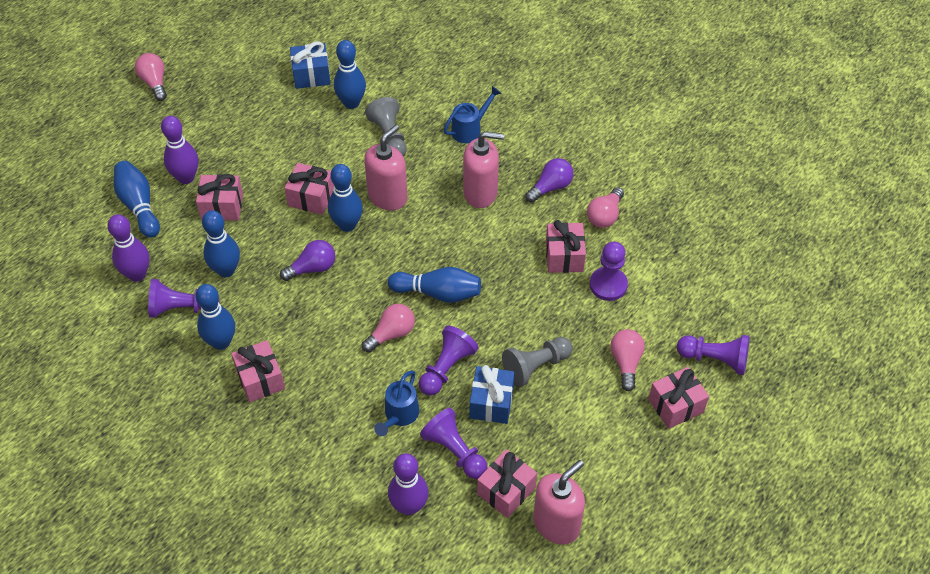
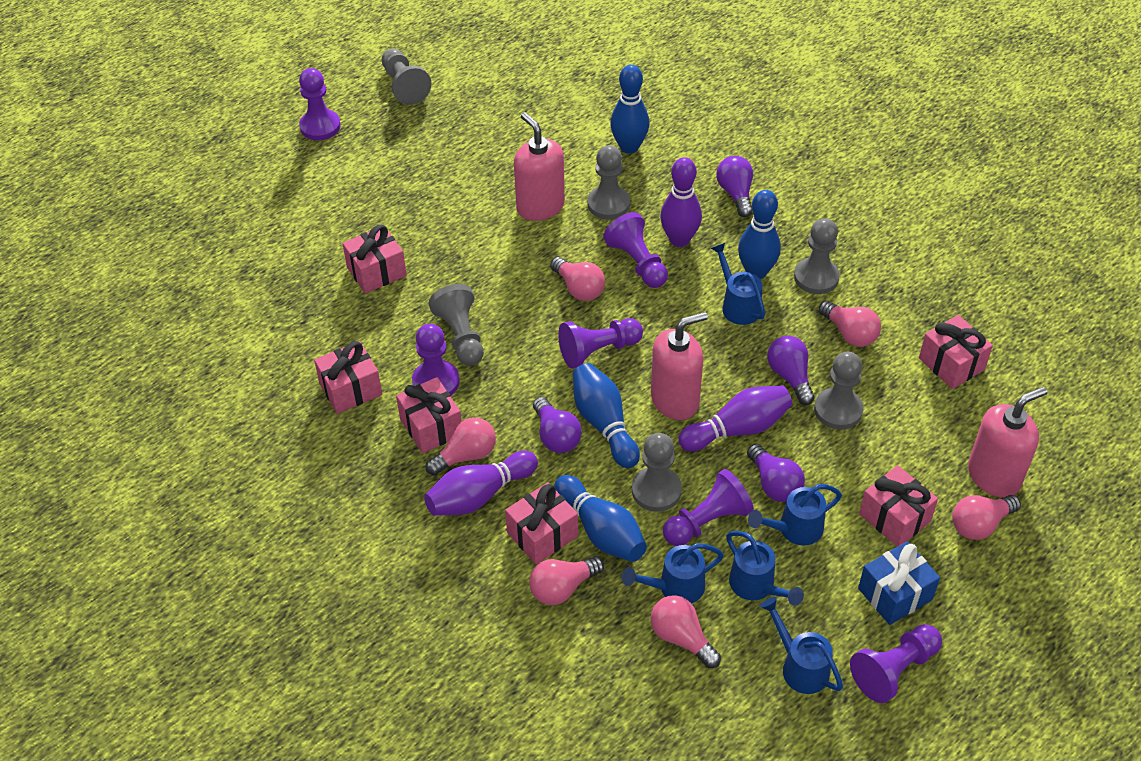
blue bowling pin: 6 -> 4
blue gift: 2 -> 1
blue watering can: 2 -> 5
grey pawn: 2 -> 6
pink light bulb: 4 -> 6
purple light bulb: 2 -> 4
purple pawn: 5 -> 6

